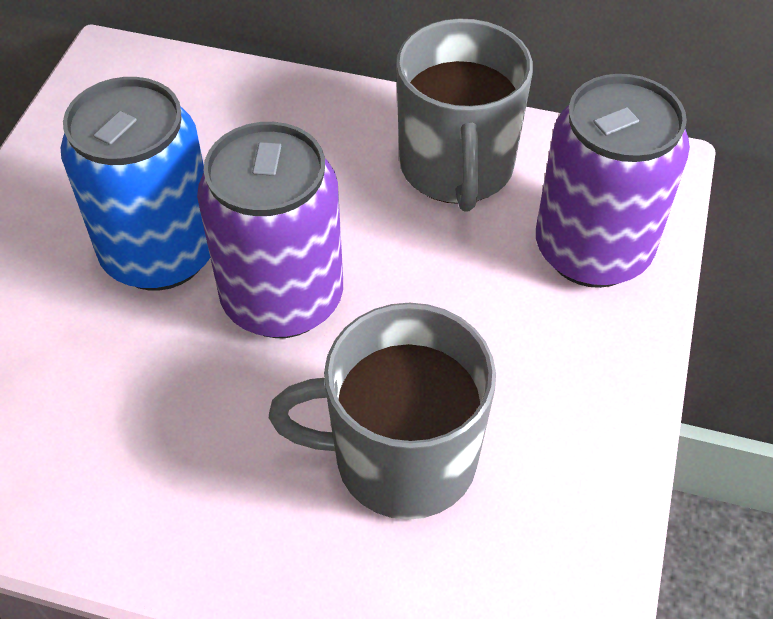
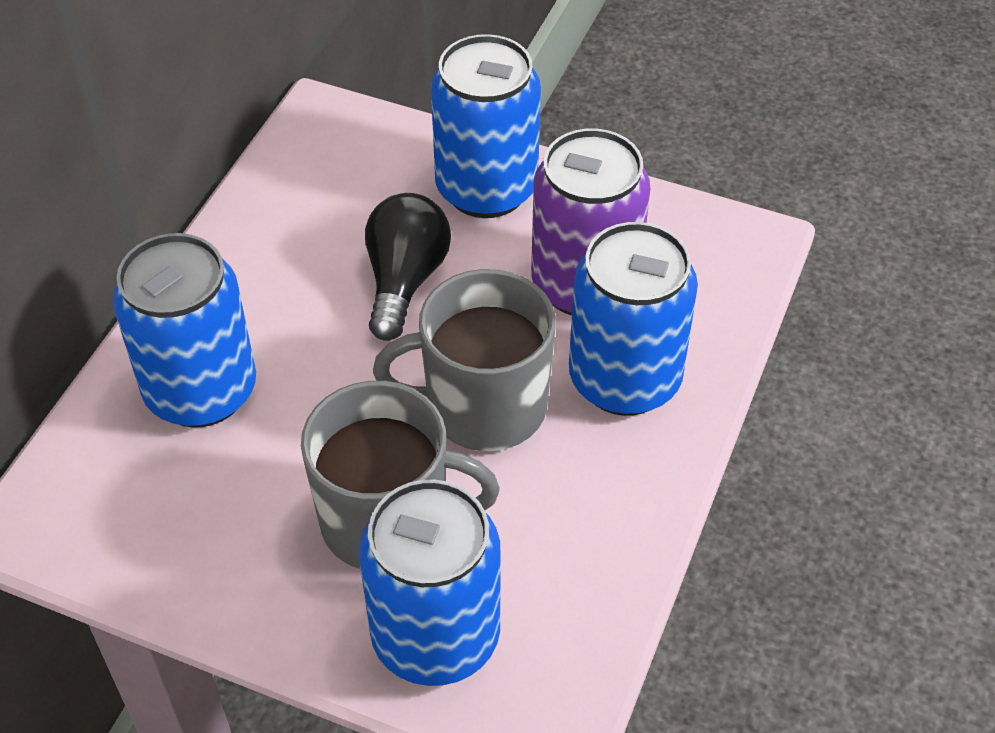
black light bulb: 0 -> 1
blue can: 1 -> 4
purple can: 2 -> 1

